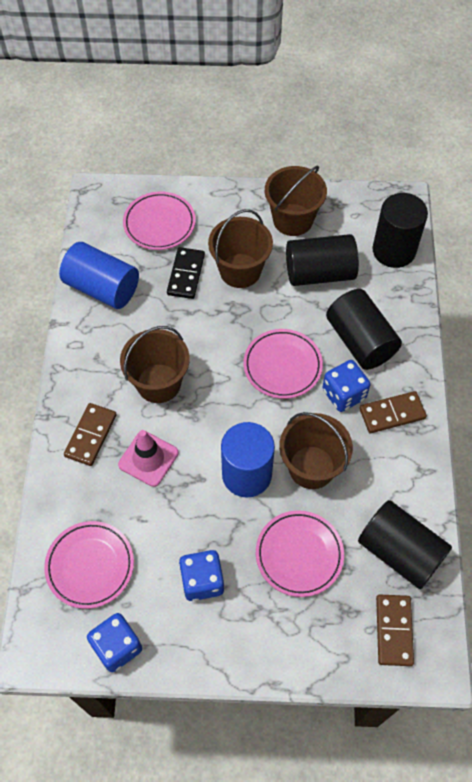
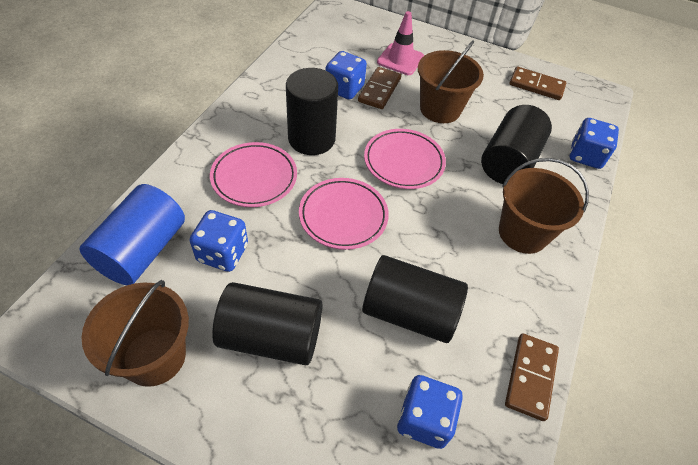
black domino: 1 -> 0
blue cylinder: 2 -> 1
blue dice: 3 -> 4
brown bucket: 4 -> 3
pink plate: 4 -> 3

